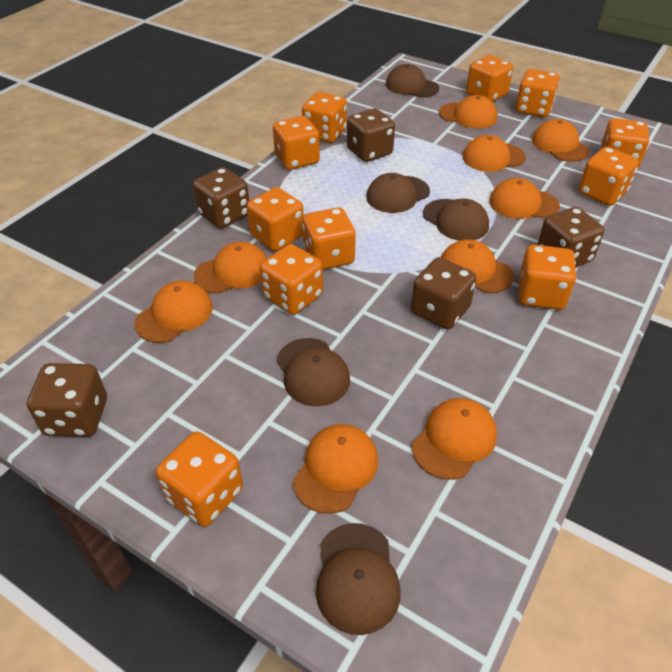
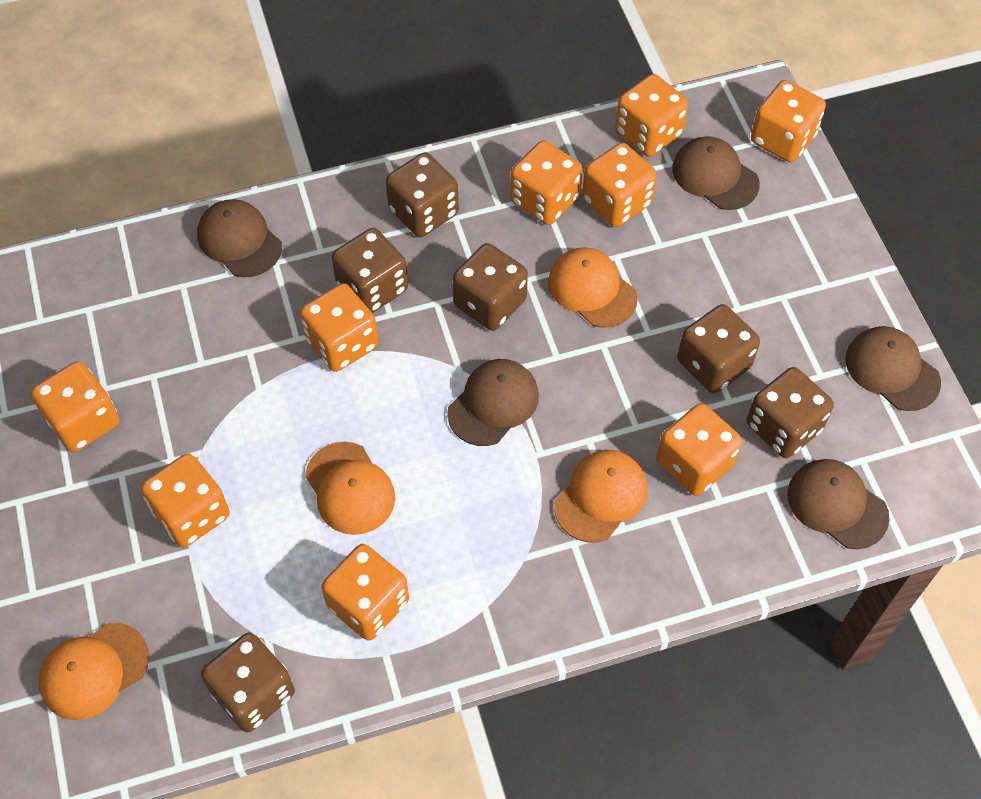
brown dice: 5 -> 6
orange cap: 9 -> 4
orange dice: 11 -> 9

